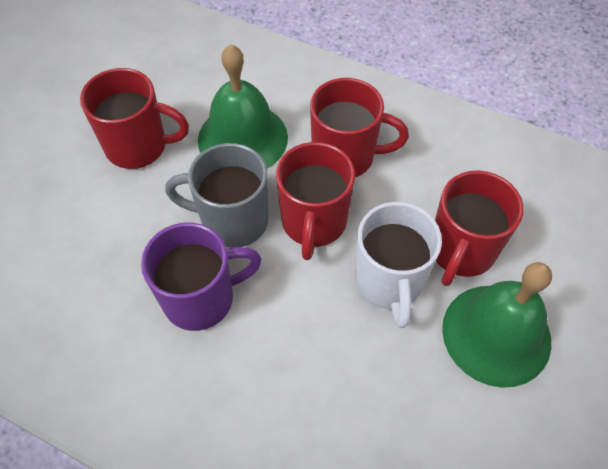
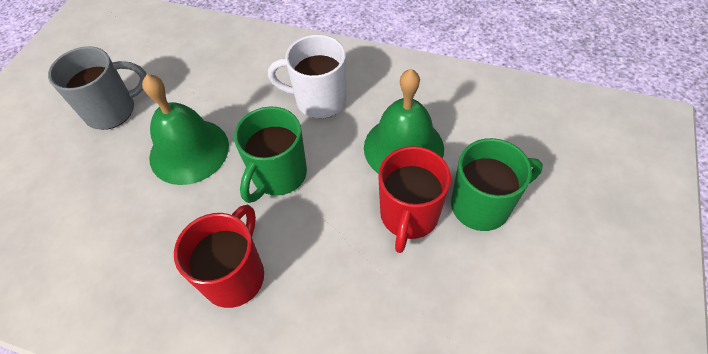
green mug: 0 -> 2
purple mug: 1 -> 0
red mug: 4 -> 2

